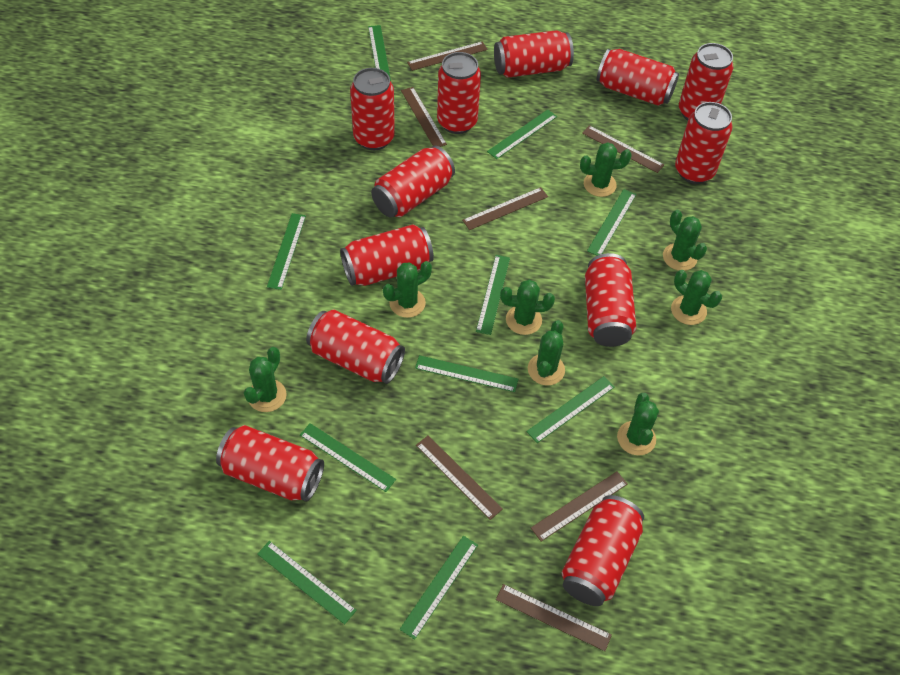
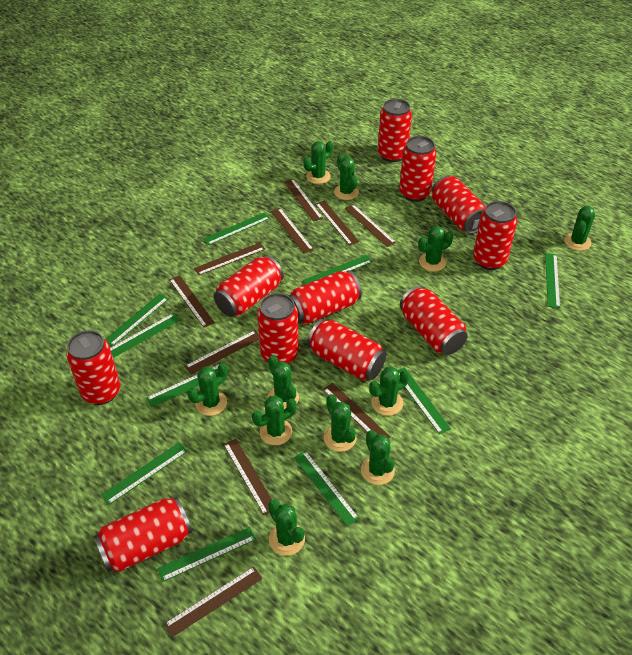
brown ruler: 7 -> 10
green cactus: 8 -> 11
red can: 12 -> 11

